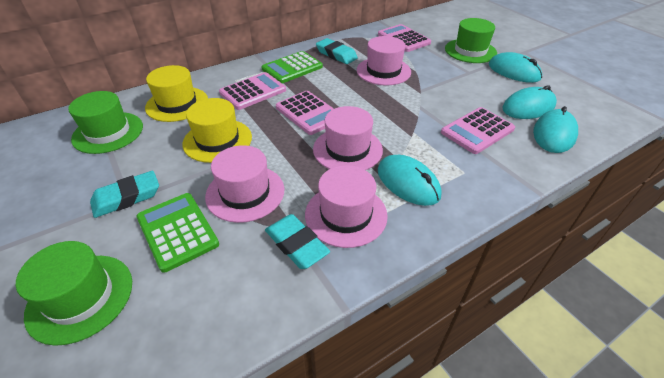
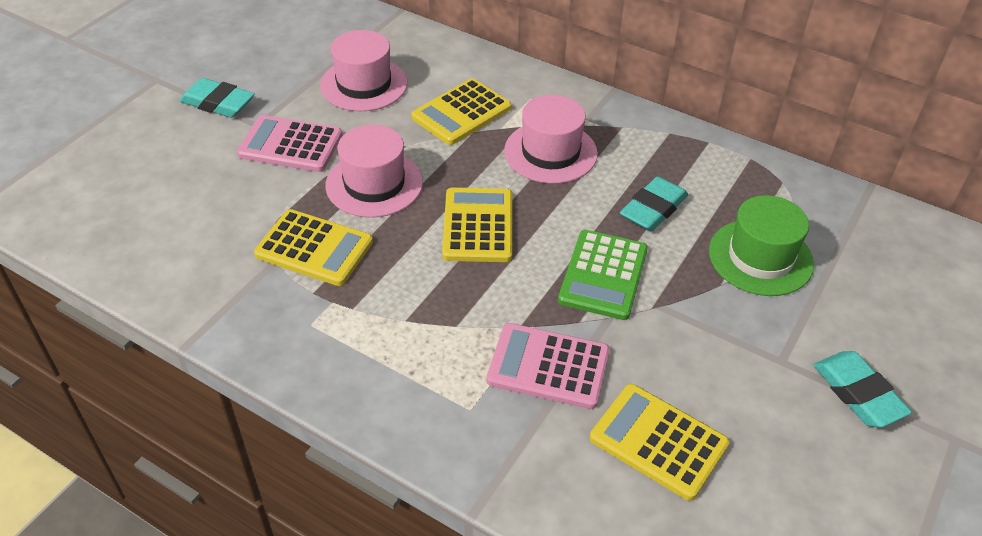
green calculator: 2 -> 1
green hat: 3 -> 1
pink calculator: 4 -> 2
pink hat: 4 -> 3
turquoise mouse: 4 -> 0
yellow calculator: 0 -> 4
yellow hat: 2 -> 0

